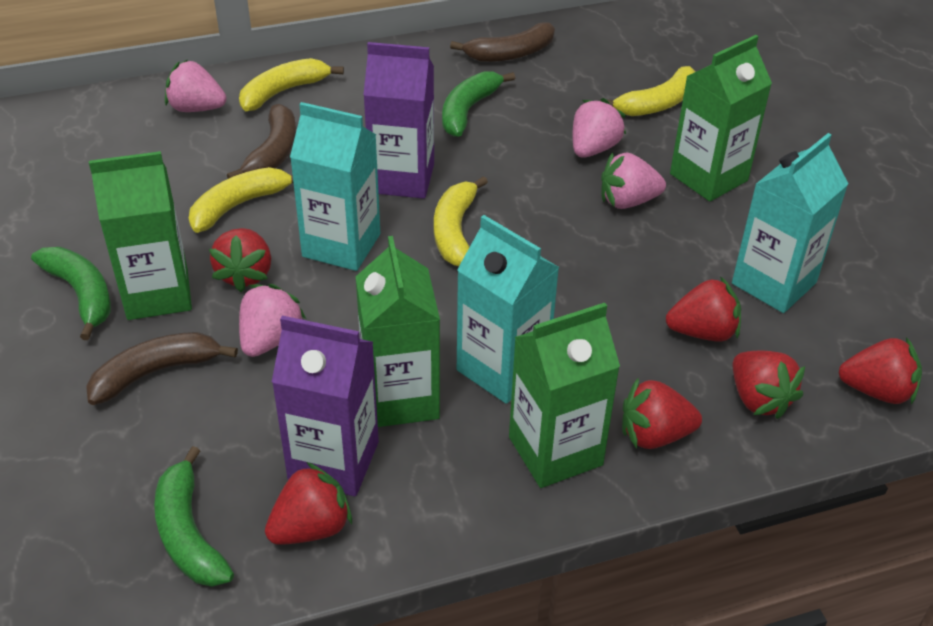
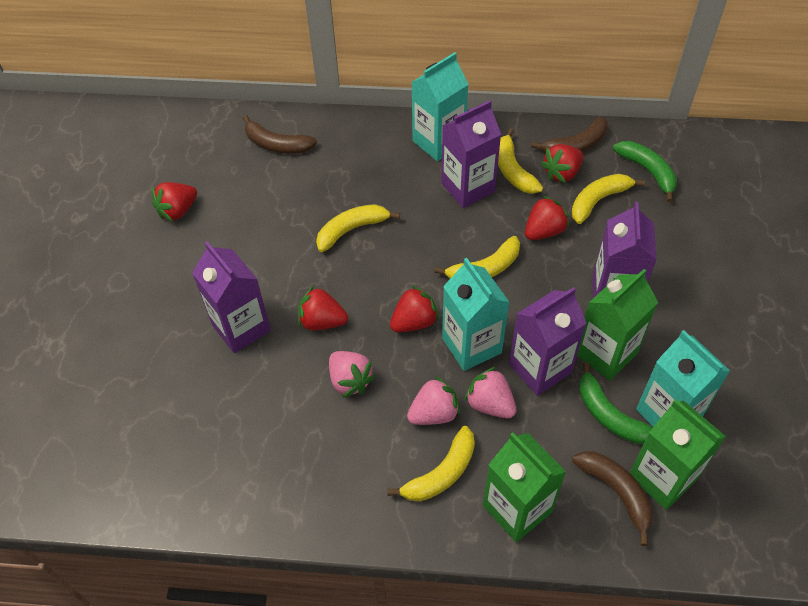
green banana: 3 -> 2
green carton: 4 -> 3
pink strawberry: 4 -> 3
purple carton: 2 -> 4
red strawberry: 6 -> 5
yellow banana: 4 -> 5

